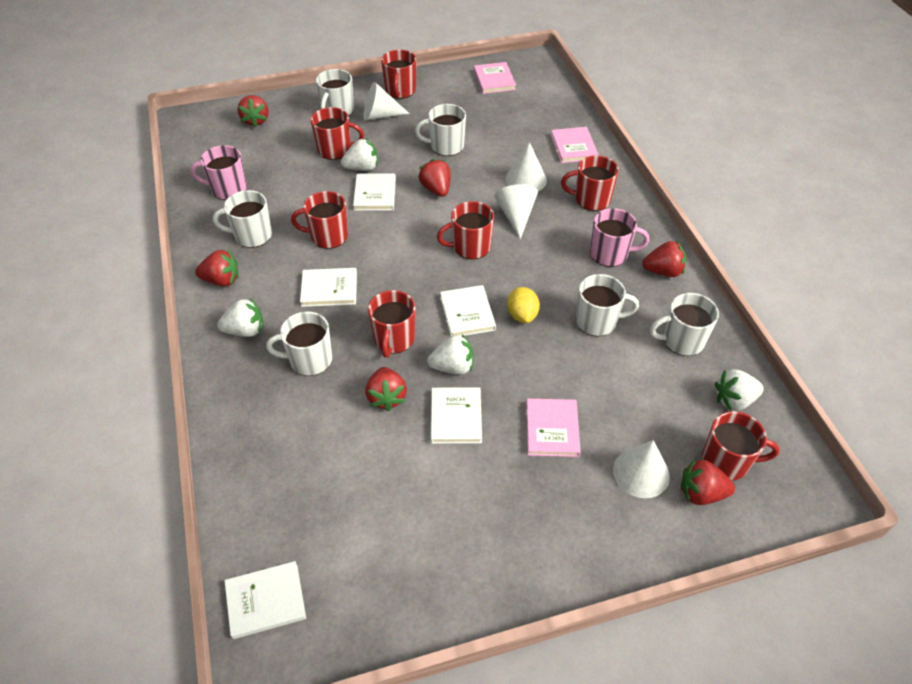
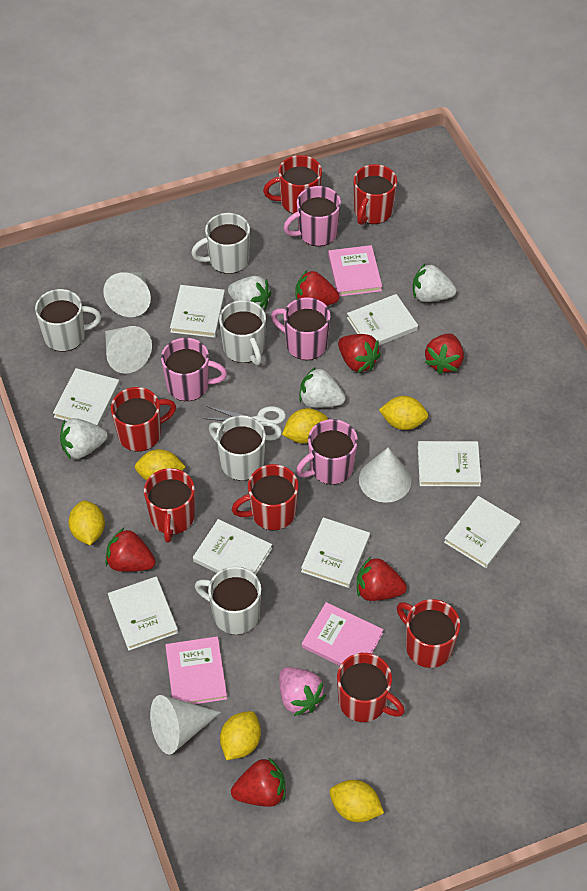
pink mug: 2 -> 4
pink strawberry: 0 -> 1
white book: 5 -> 8
white mug: 6 -> 5
white scissors: 0 -> 1
yellow lemon: 1 -> 6

